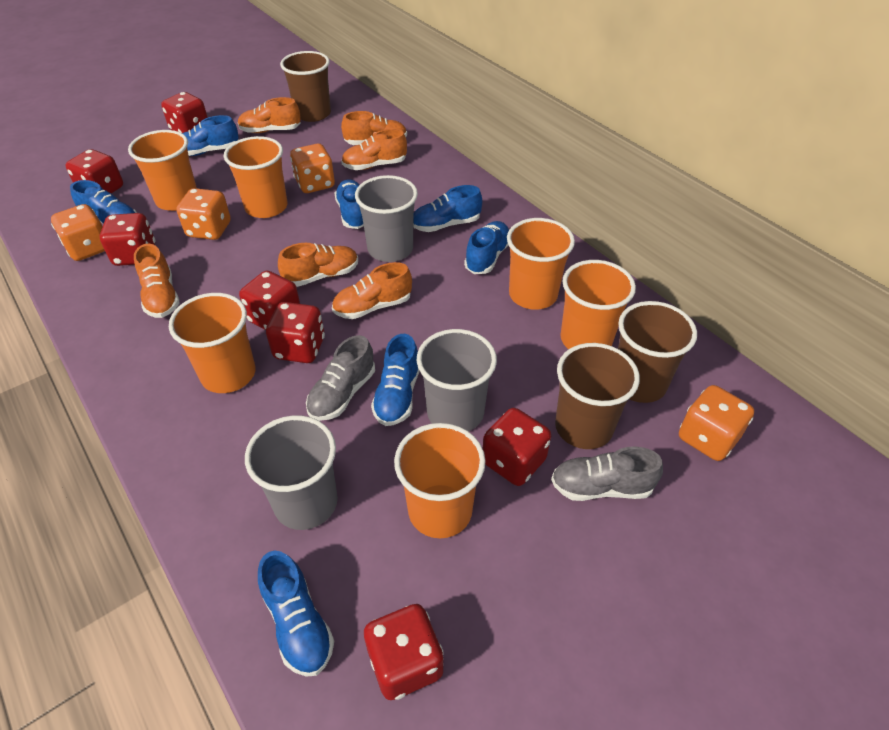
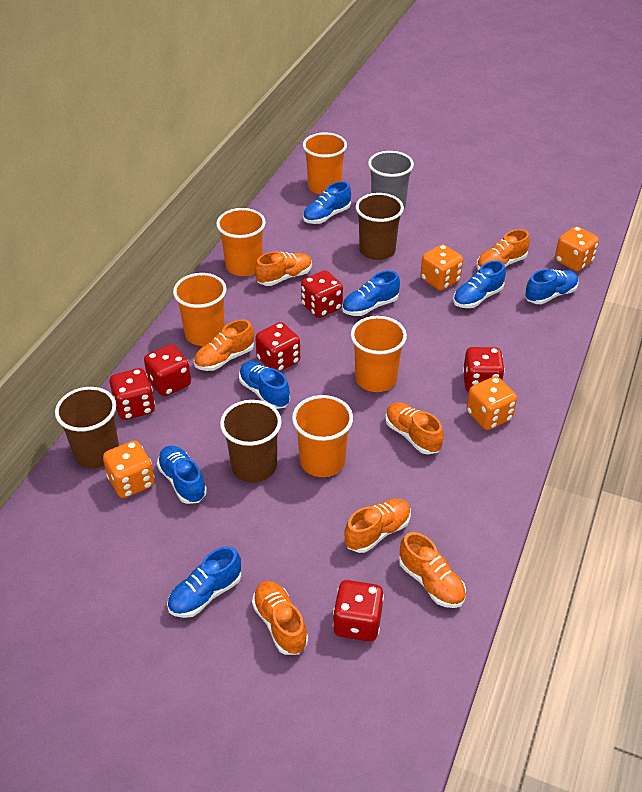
grey cup: 3 -> 1
grey shoe: 2 -> 0
orange cup: 6 -> 5
orange shoe: 6 -> 7
red dice: 7 -> 6

